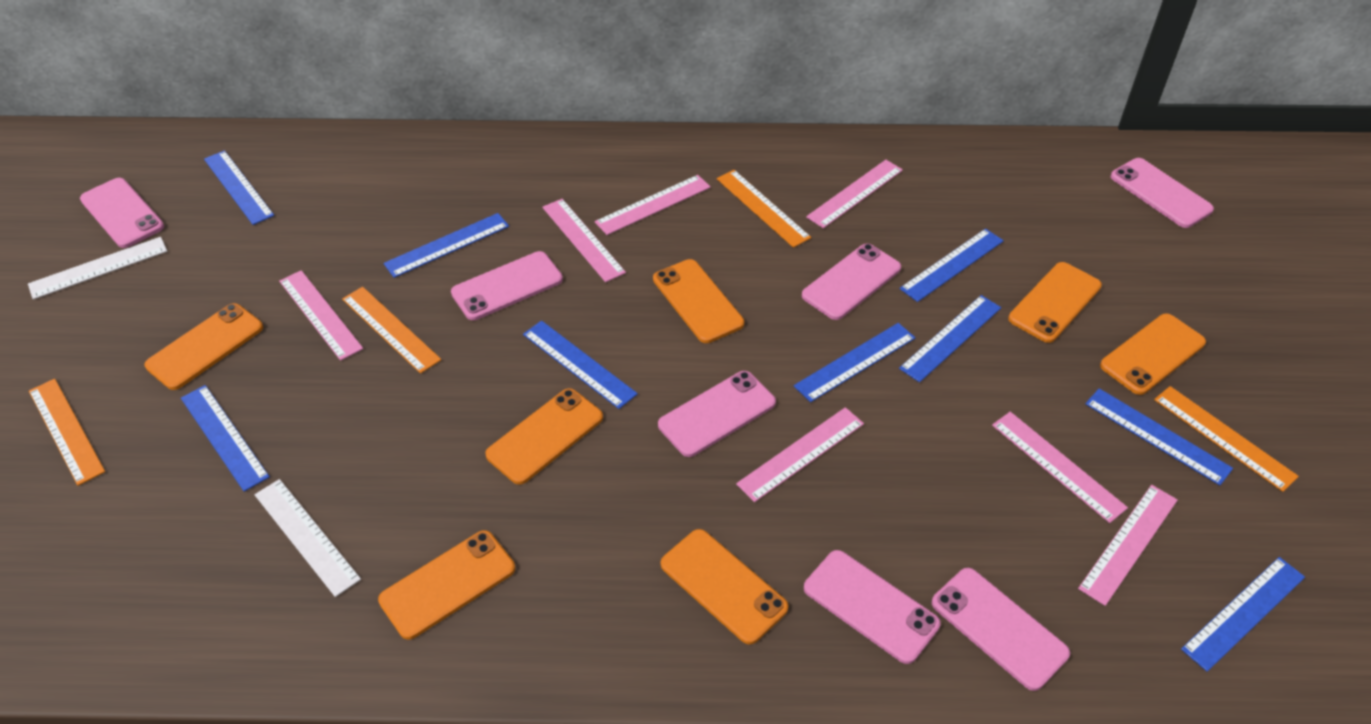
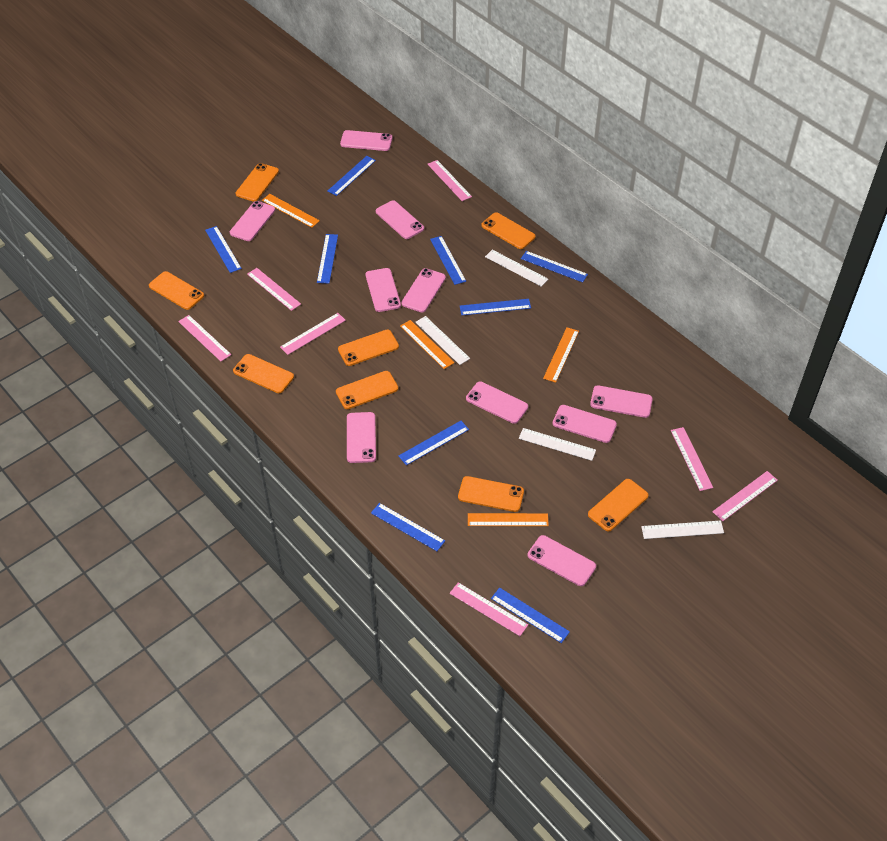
orange phone: 7 -> 8
pink phone: 7 -> 10
white ruler: 2 -> 4

